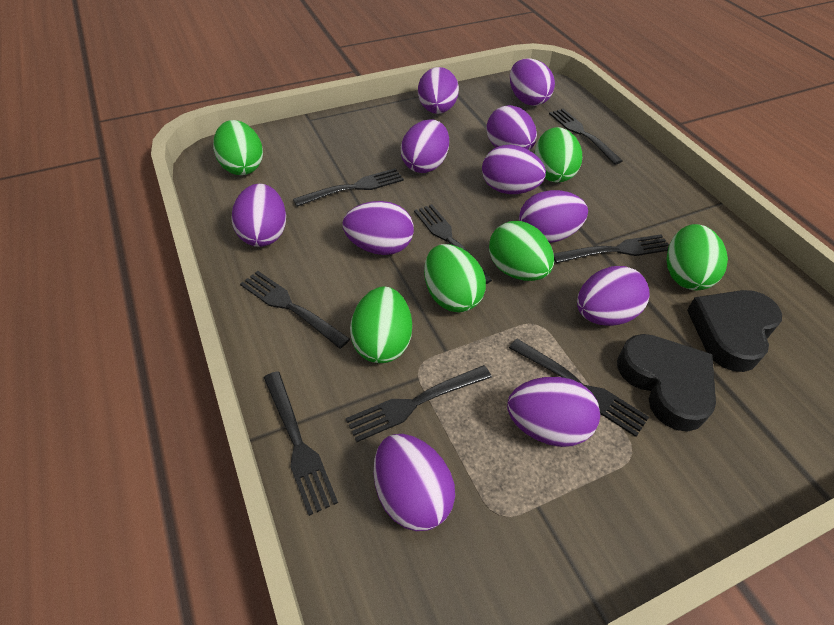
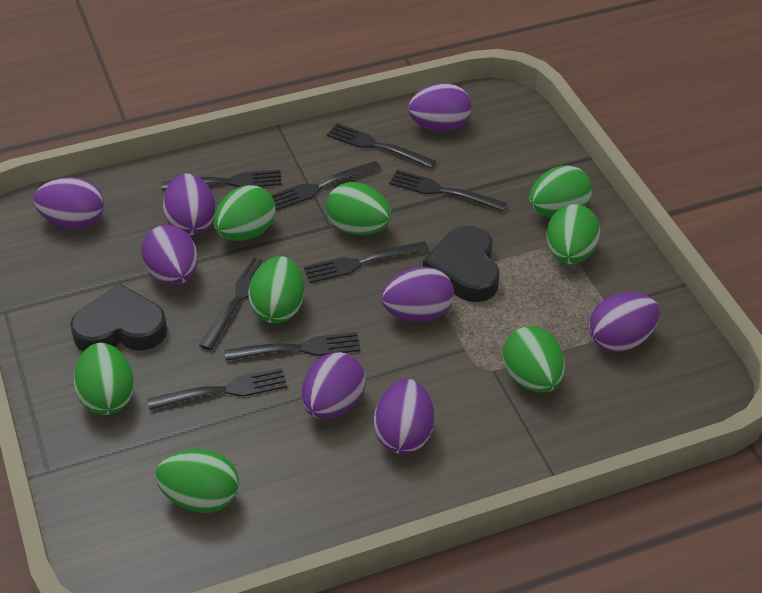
green egg: 6 -> 8
purple egg: 11 -> 8

